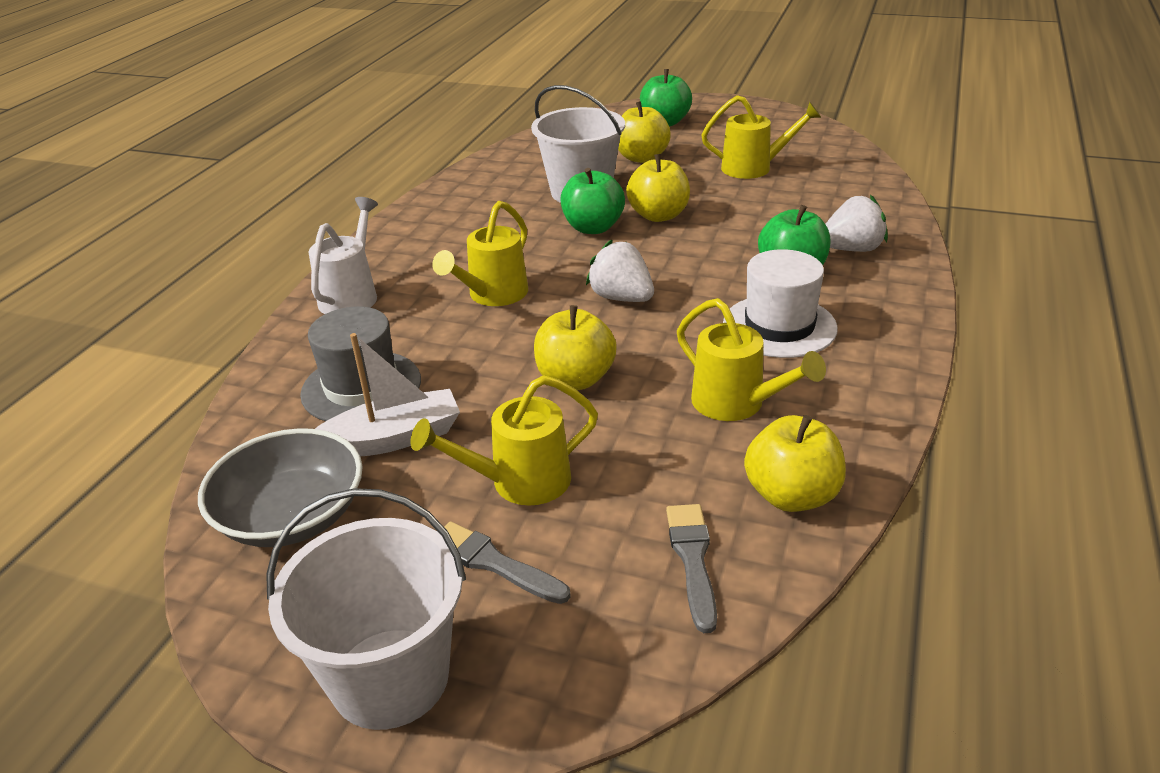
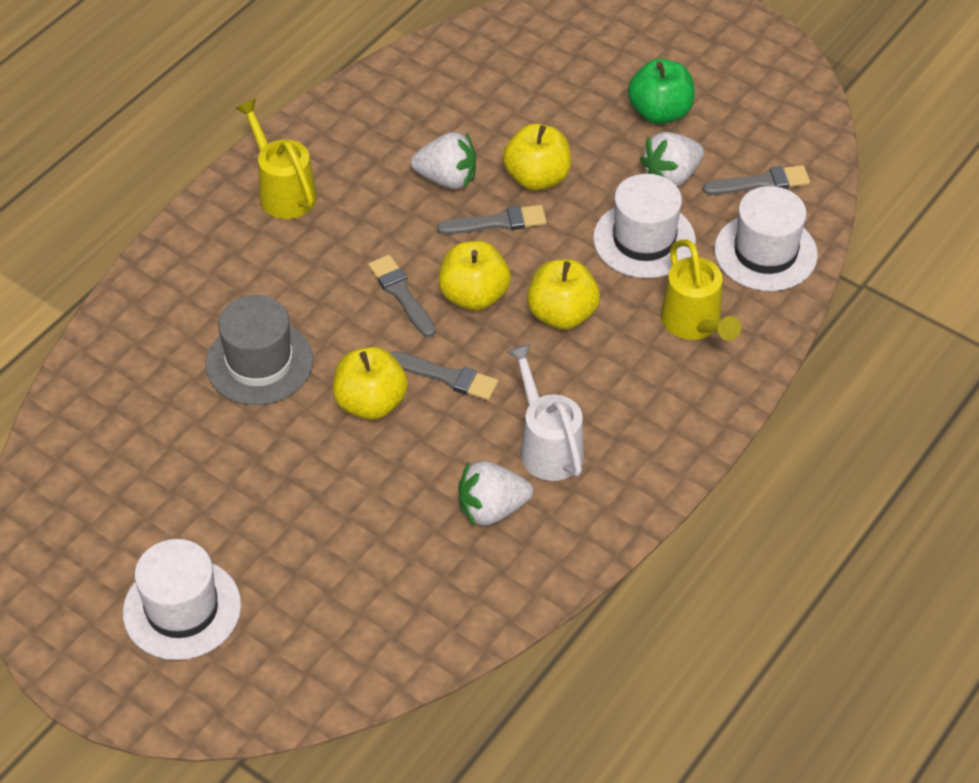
green apple: 3 -> 1
grey bowl: 1 -> 0
grey brush: 2 -> 4
white boat: 1 -> 0
white bucket: 2 -> 0
white hat: 1 -> 3
white strawberry: 2 -> 3
yellow watering can: 4 -> 2

